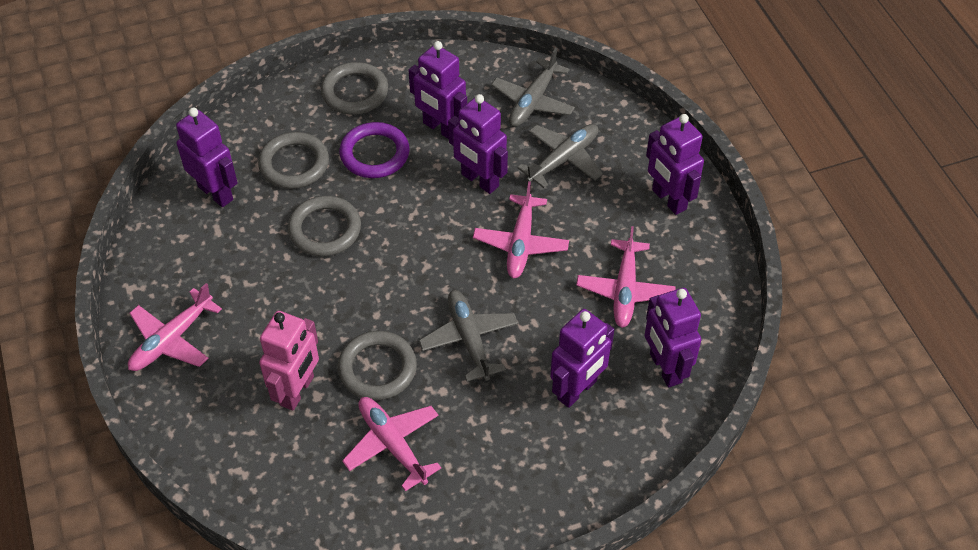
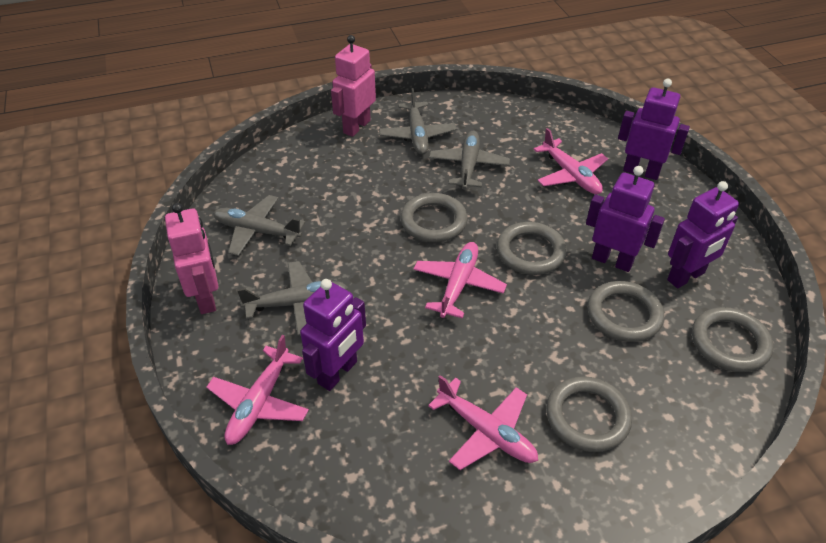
grey plane: 3 -> 4
grey ring: 4 -> 5
pink robot: 1 -> 2
purple ring: 1 -> 0
purple robot: 6 -> 4

